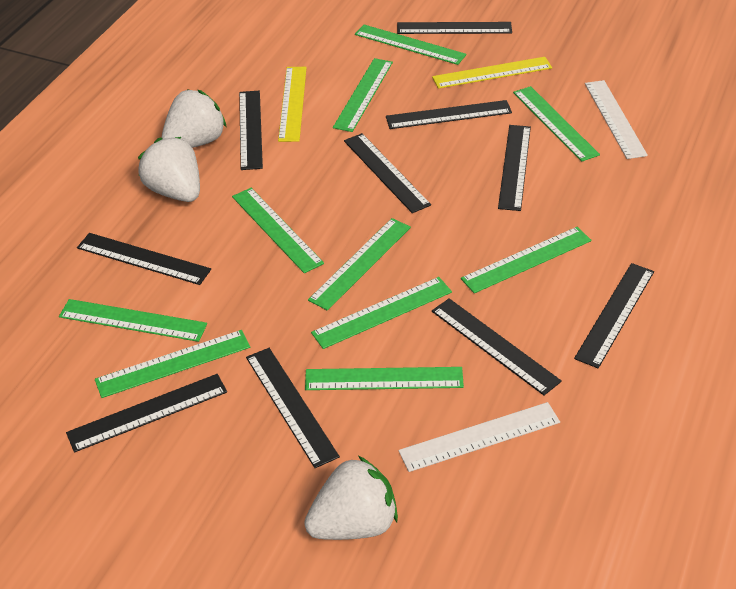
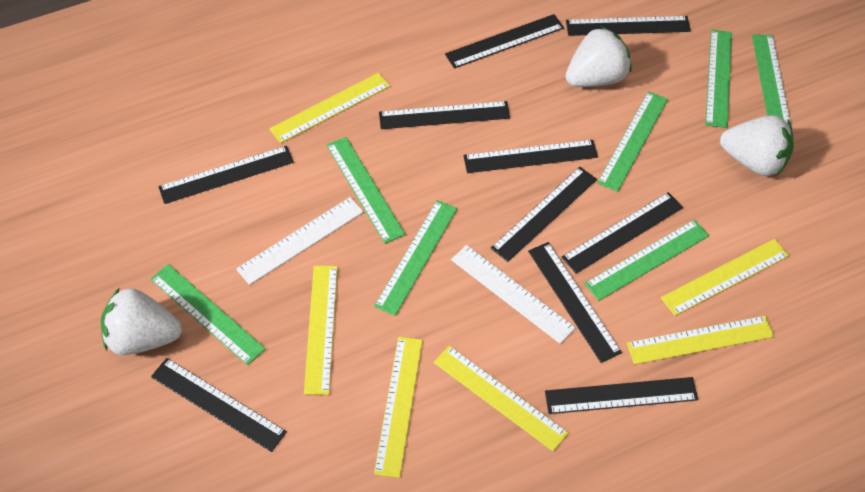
green ruler: 10 -> 7
yellow ruler: 2 -> 6

